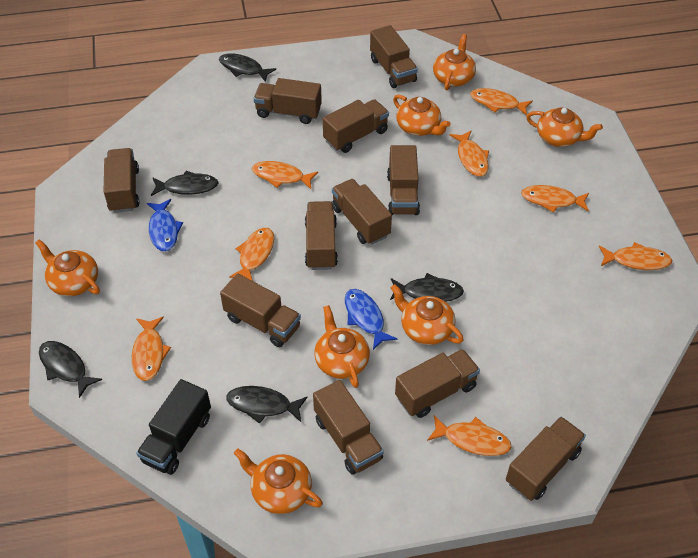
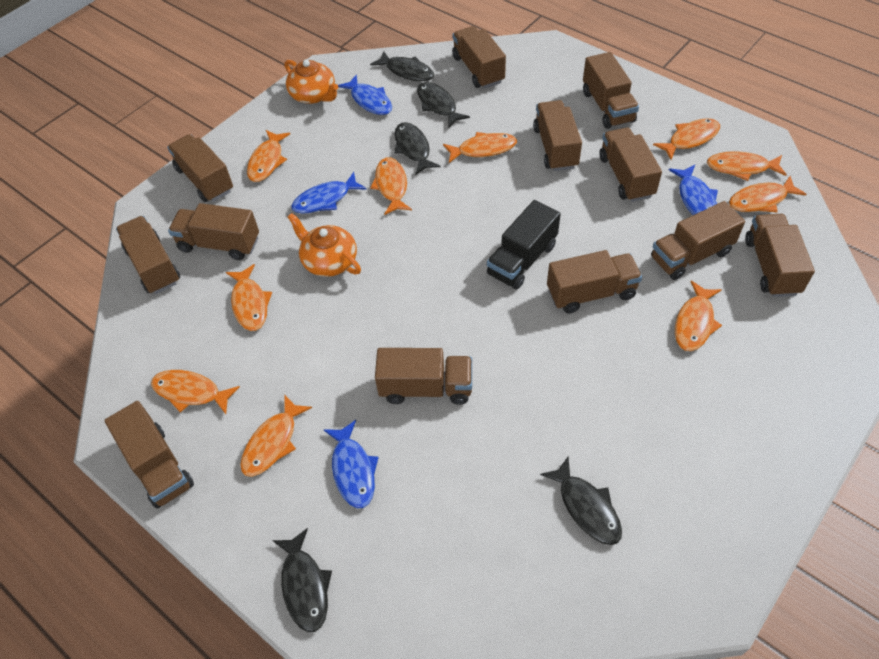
blue fish: 2 -> 4
brown truck: 11 -> 12
orange fish: 8 -> 10
orange teapot: 7 -> 2

